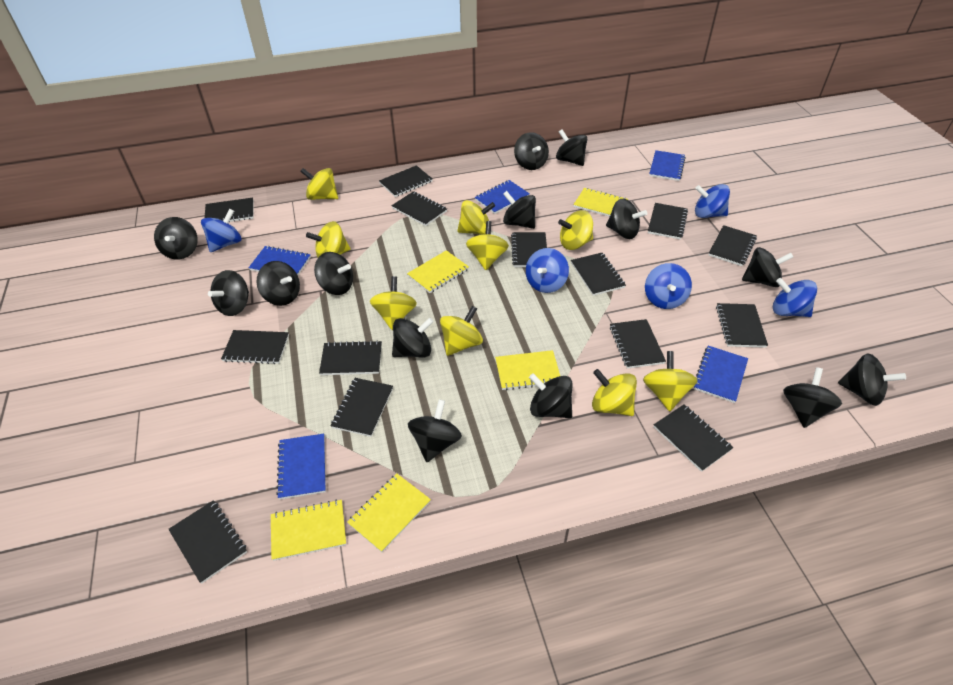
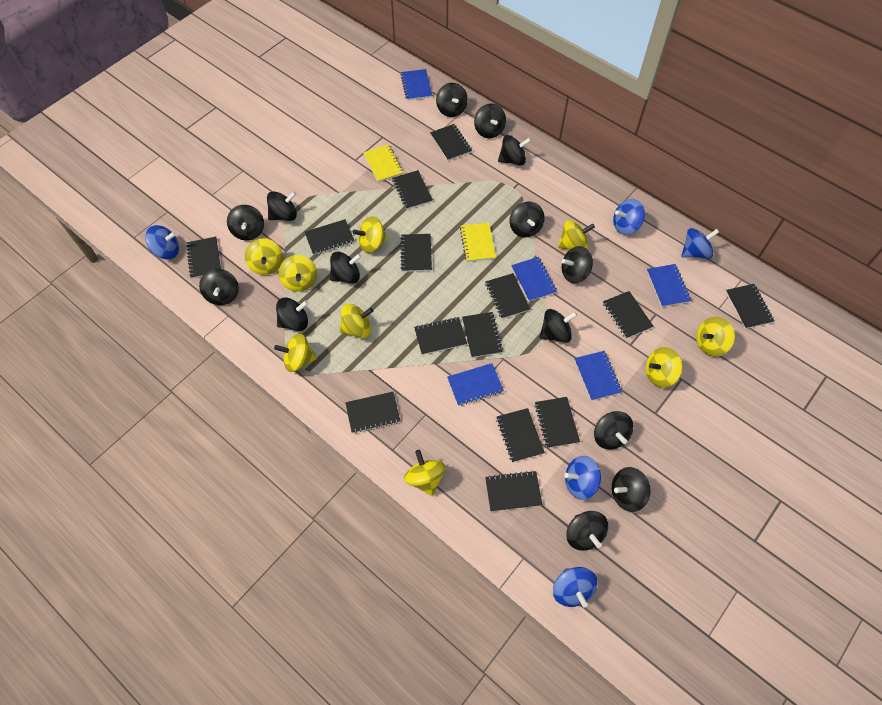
yellow notebook: 5 -> 2

